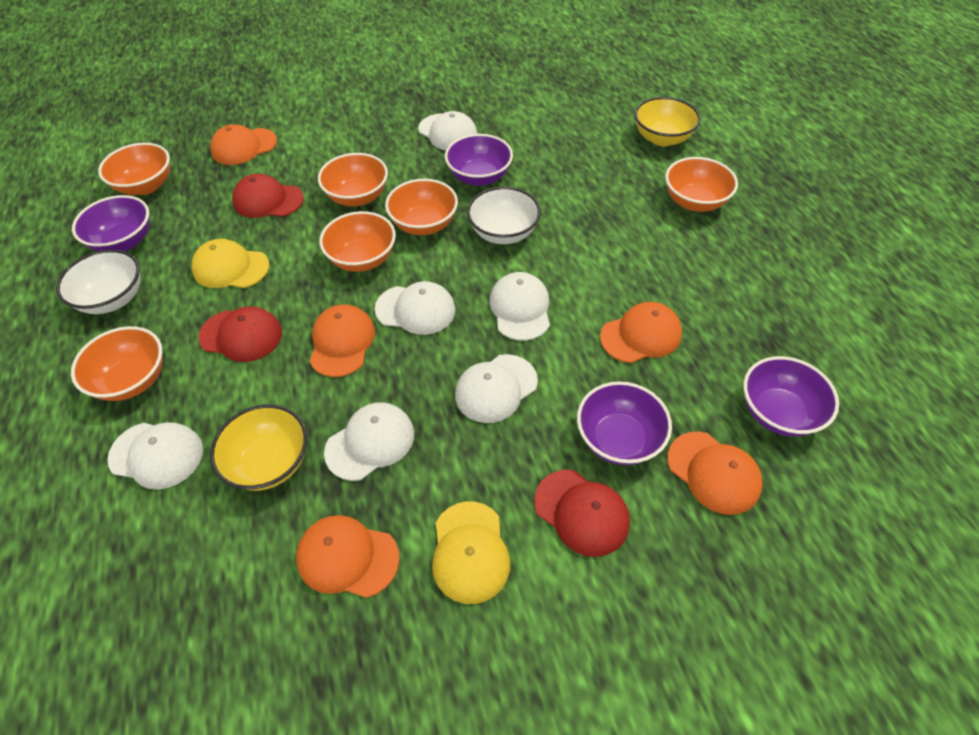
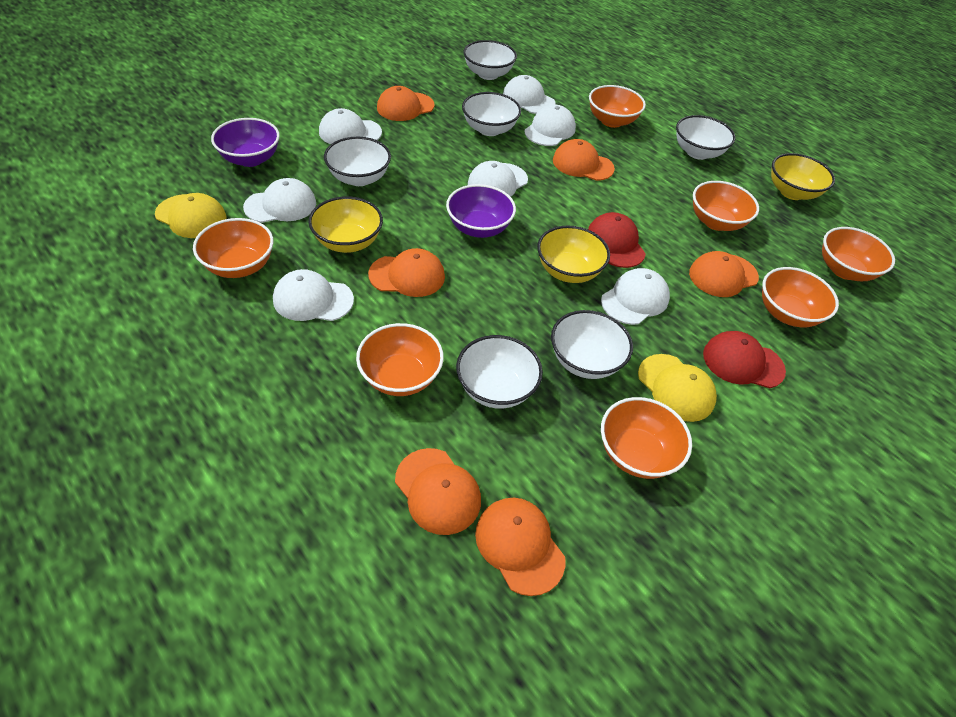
orange bowl: 6 -> 7
orange cap: 5 -> 6
purple bowl: 4 -> 2
red cap: 3 -> 2
white bowl: 2 -> 6
white cap: 6 -> 7
yellow bowl: 2 -> 3

